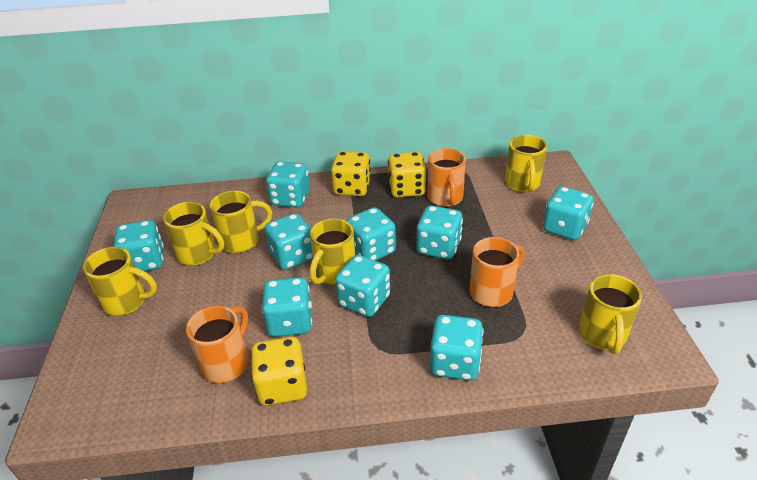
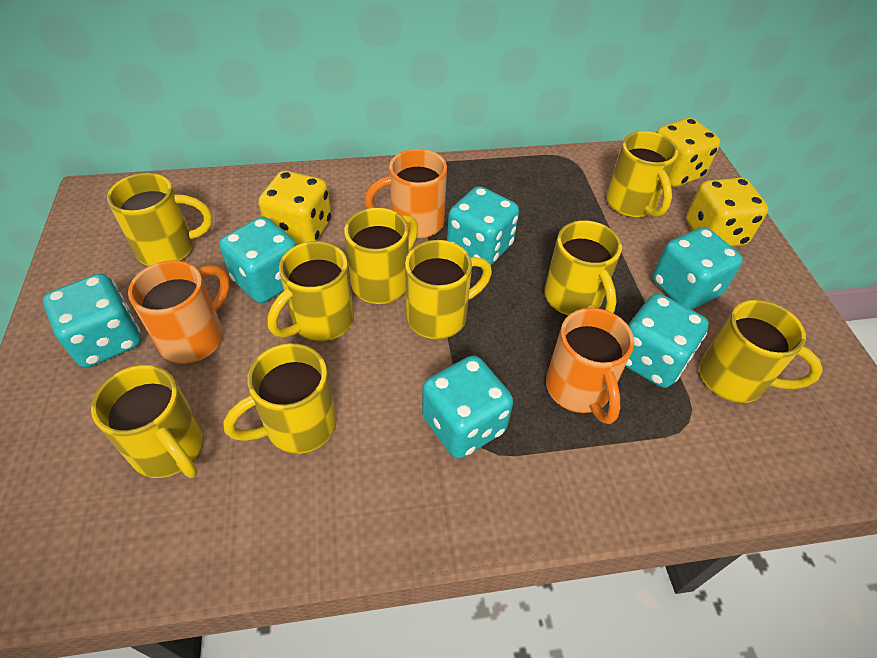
turquoise dice: 9 -> 6
yellow mug: 6 -> 9

